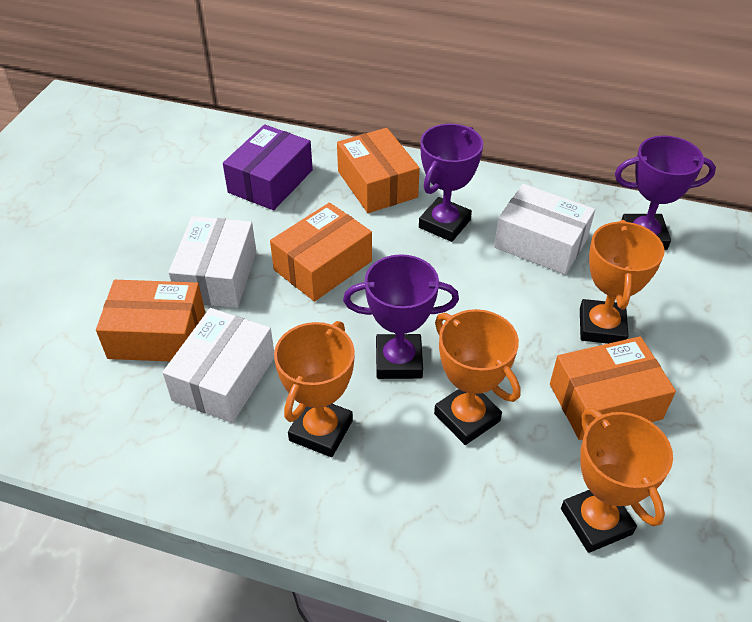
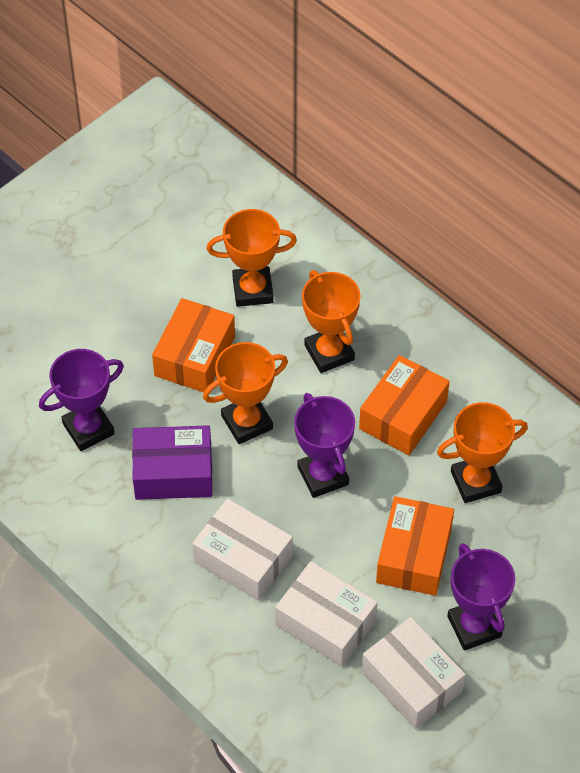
orange box: 4 -> 3

